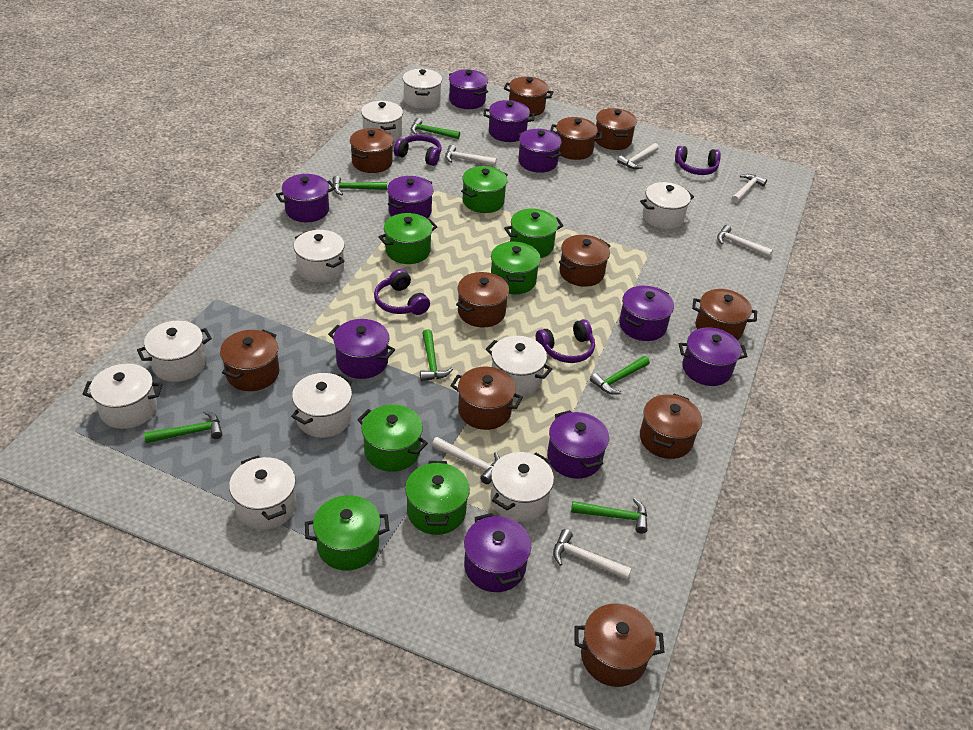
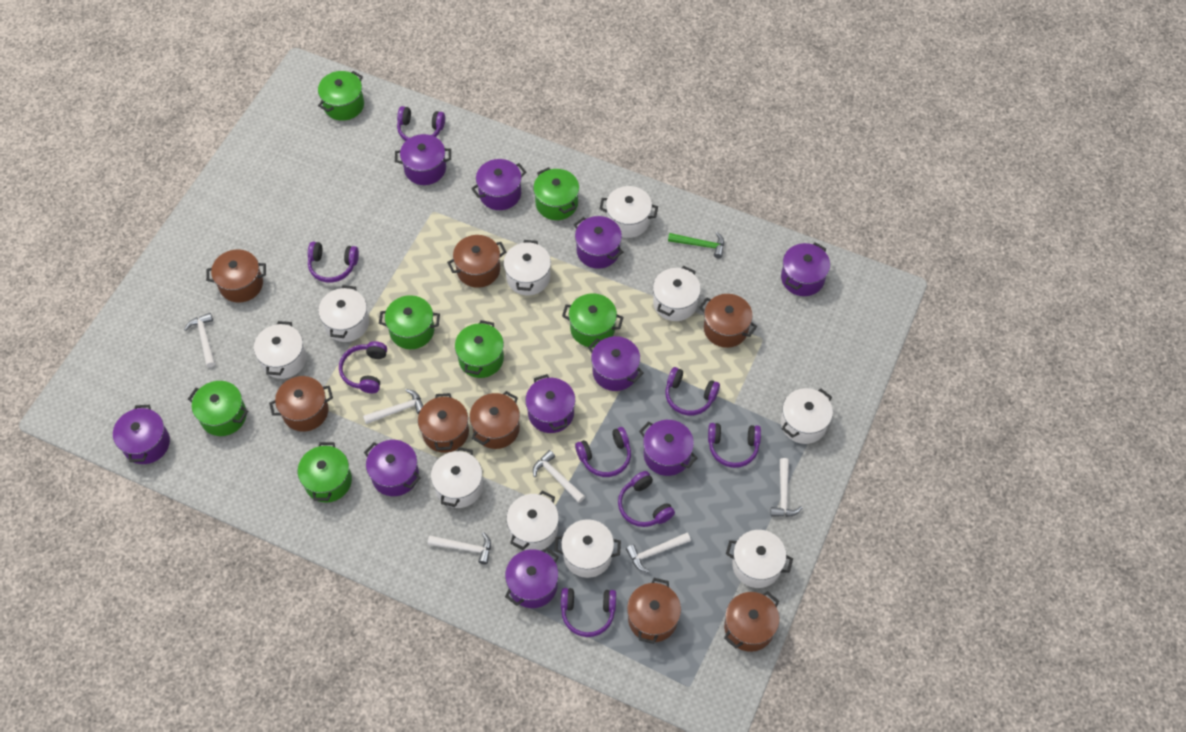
brown pot: 11 -> 8
green hammer: 6 -> 1
purple headphones: 4 -> 8

